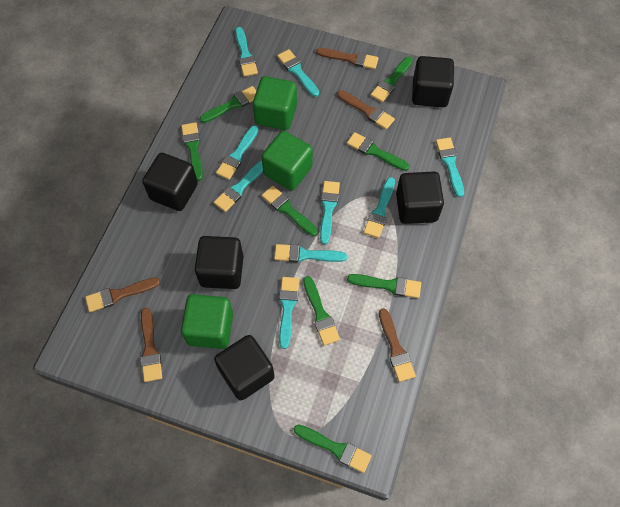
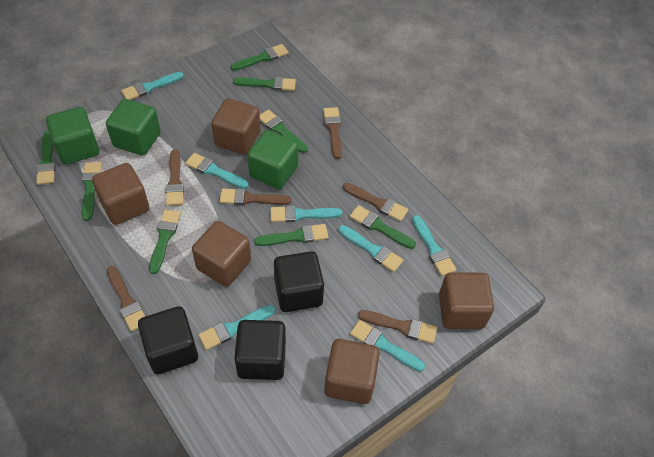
black cube: 5 -> 3
brown brush: 5 -> 6
brown cube: 0 -> 5
turquoise brush: 9 -> 7

